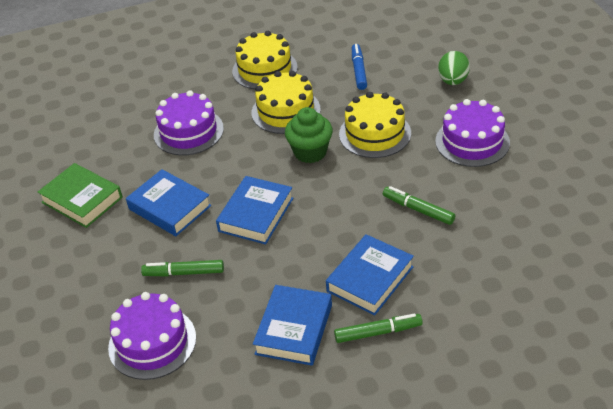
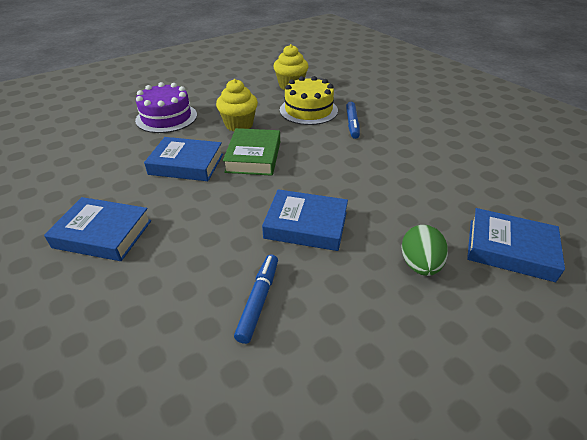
blue marker: 1 -> 2
green cupcake: 1 -> 0
green marker: 3 -> 0
purple cake: 3 -> 1
yellow cake: 3 -> 1
yellow cupcake: 0 -> 2

